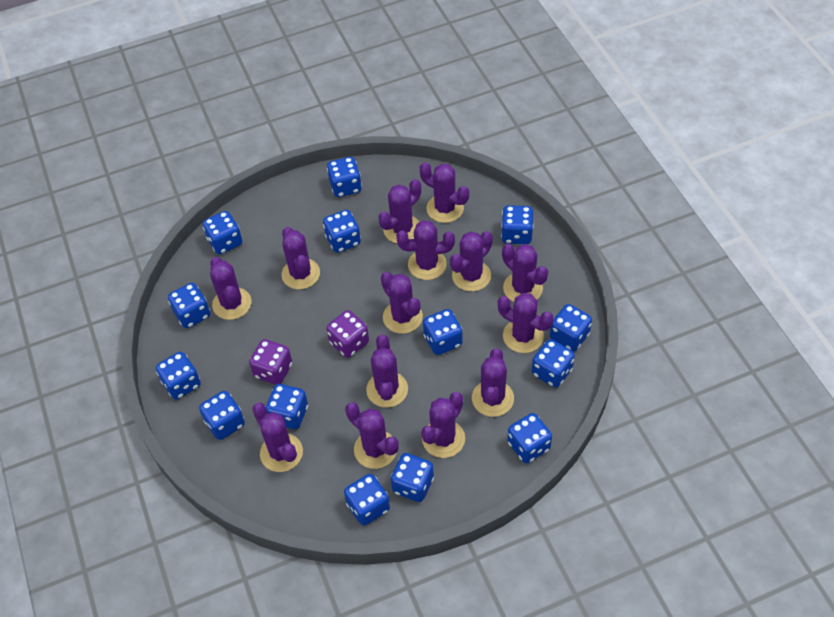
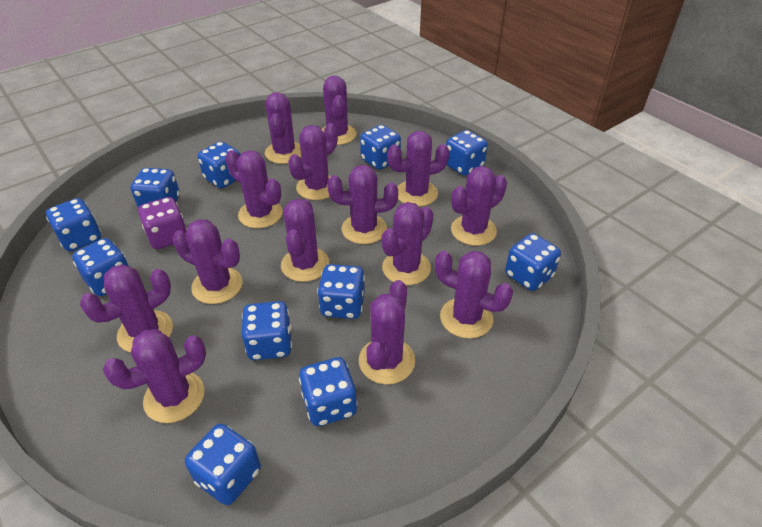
blue dice: 14 -> 11
purple dice: 2 -> 1

